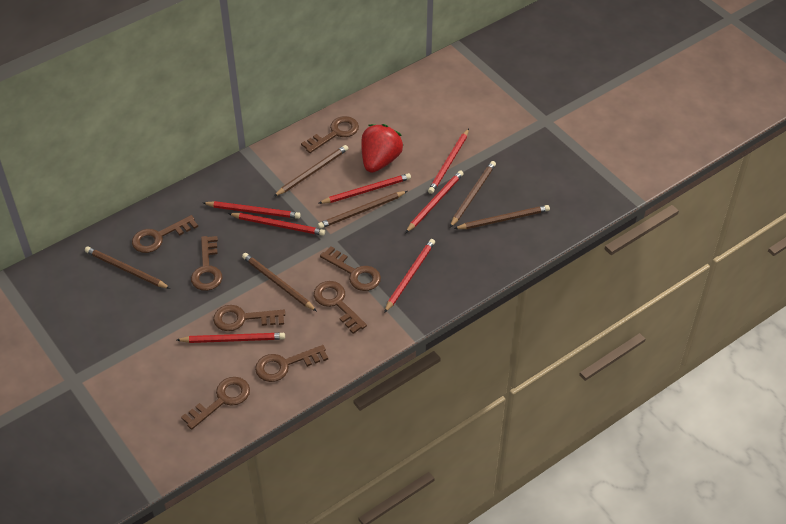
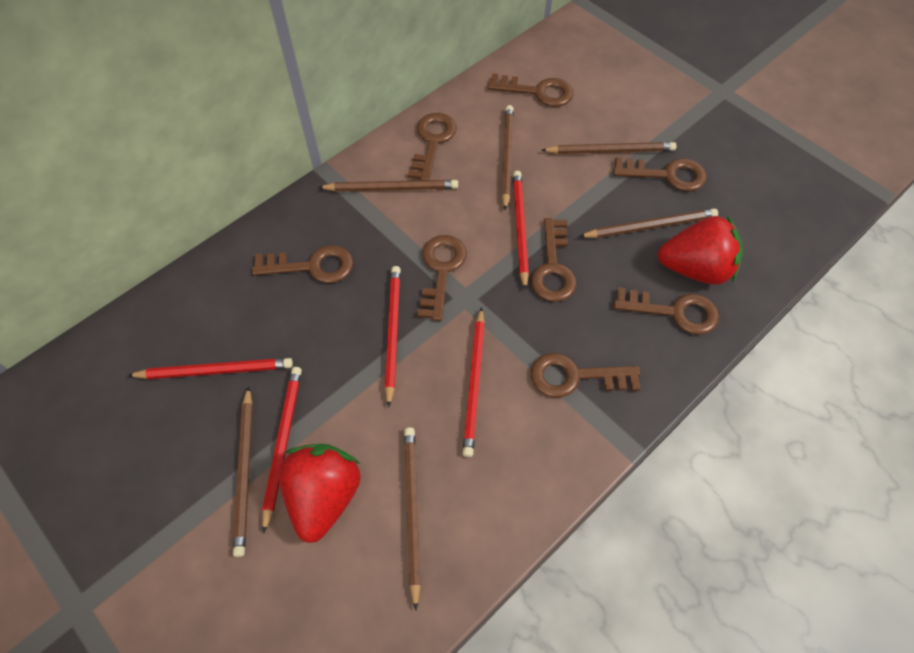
red pencil: 7 -> 5
red strawberry: 1 -> 2

